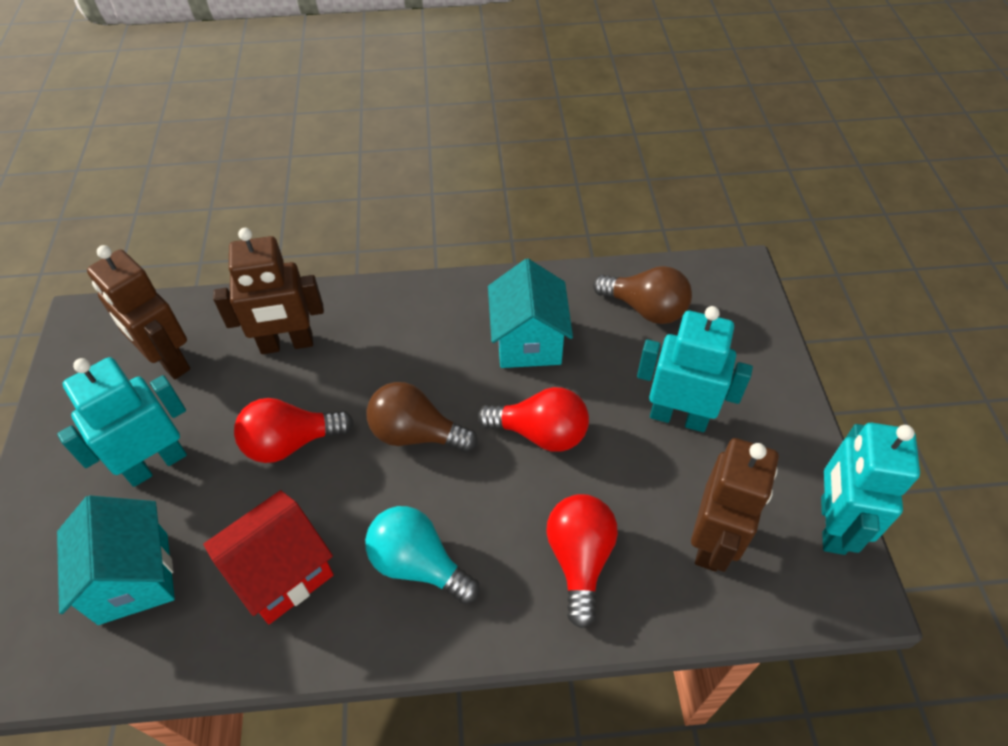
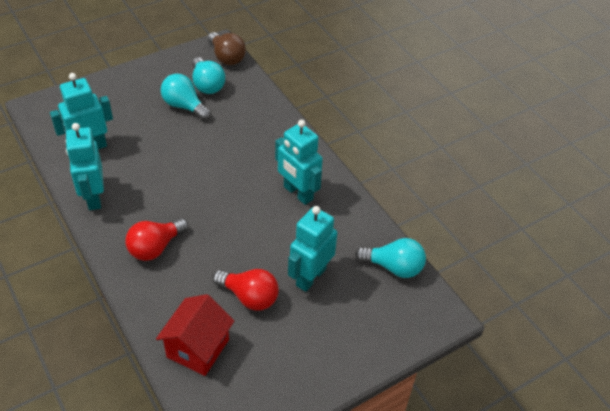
brown light bulb: 2 -> 1
brown robot: 3 -> 0
red light bulb: 3 -> 2
turquoise house: 2 -> 0
turquoise light bulb: 1 -> 3
turquoise robot: 3 -> 4

